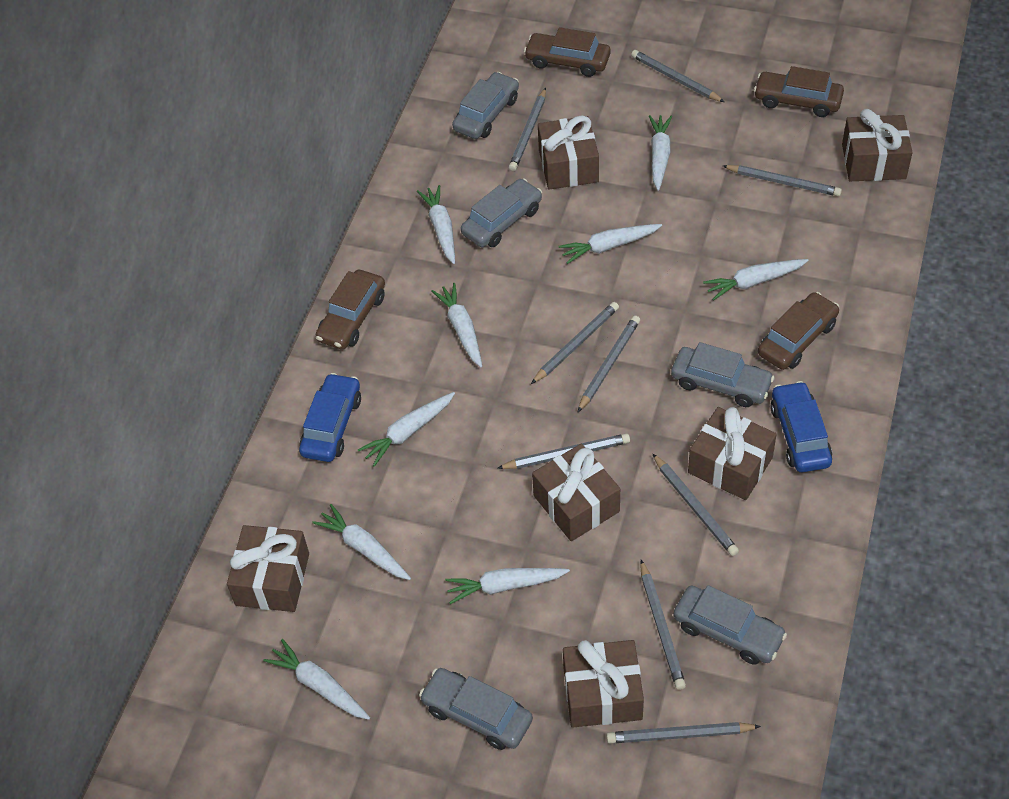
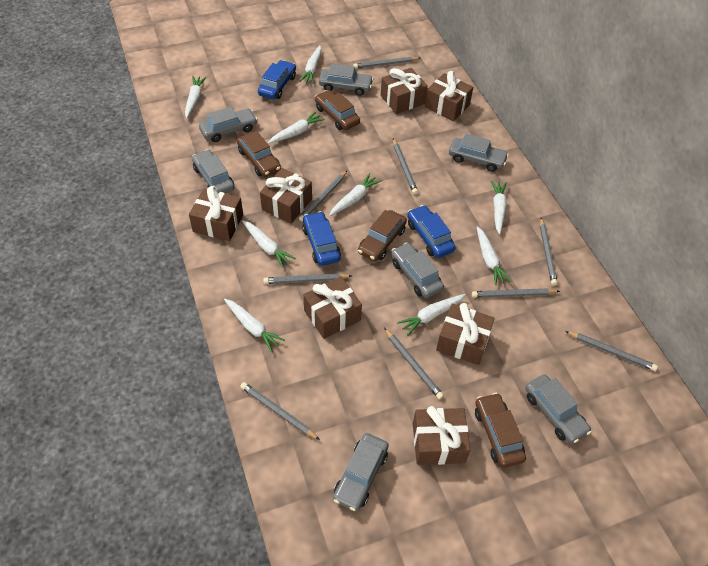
blue car: 2 -> 3
brown gift: 6 -> 7
grey car: 5 -> 7

